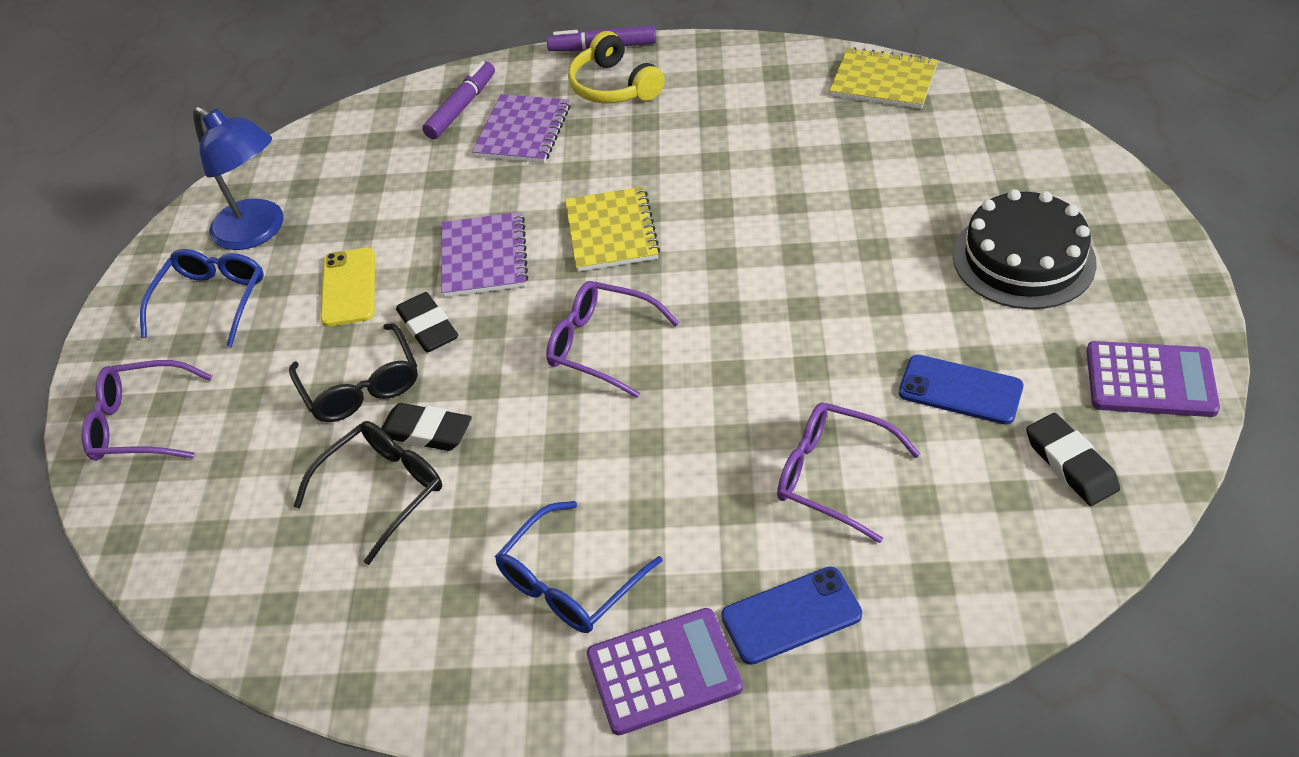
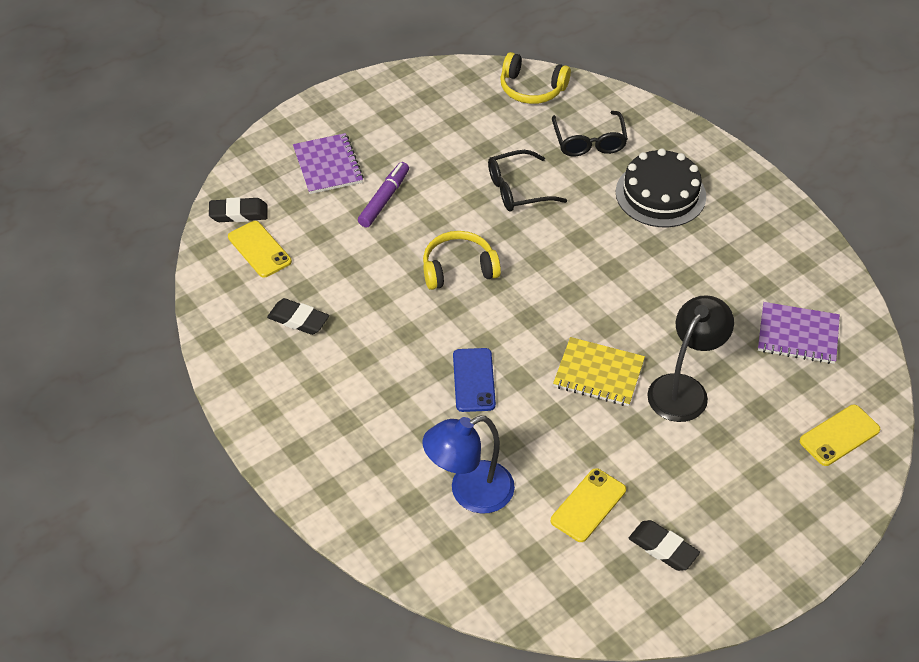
black lamp: 0 -> 1
blue glasses: 2 -> 0
blue phone: 2 -> 1
purple calculator: 2 -> 0
purple glasses: 3 -> 0
purple marker: 2 -> 1
yellow headphones: 1 -> 2
yellow notebook: 2 -> 1
yellow phone: 1 -> 3

